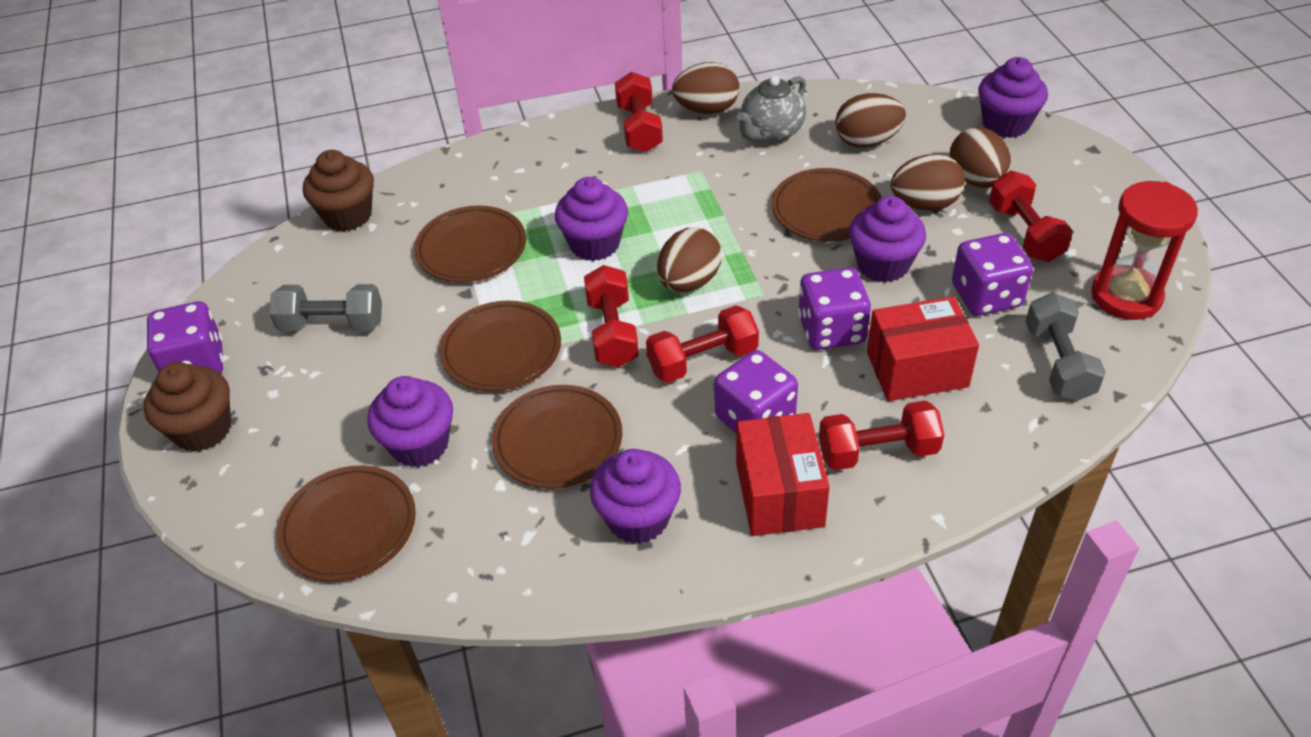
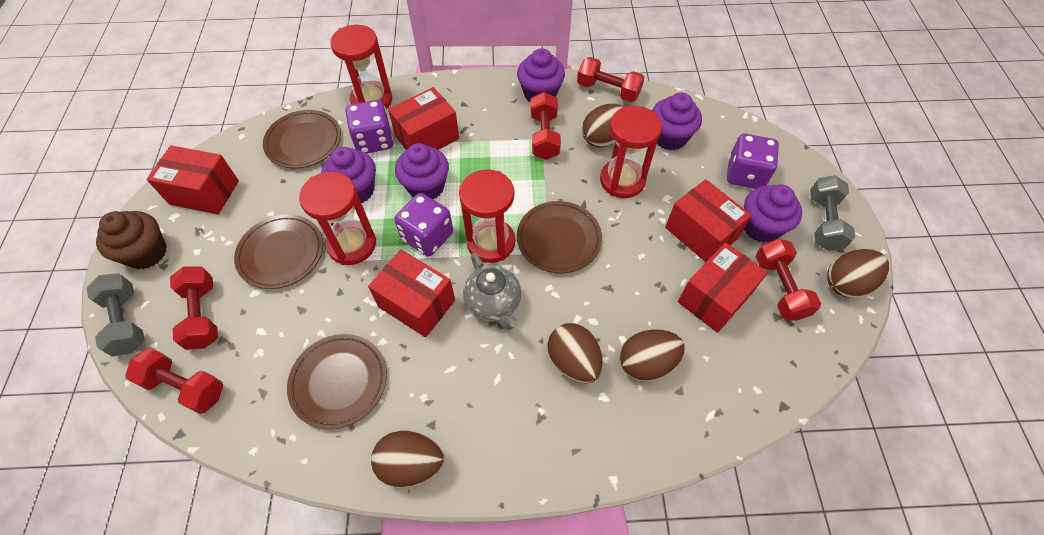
brown cupcake: 2 -> 1
brown plate: 5 -> 4
purple dice: 4 -> 3
red box: 2 -> 5
red hourglass: 1 -> 4

